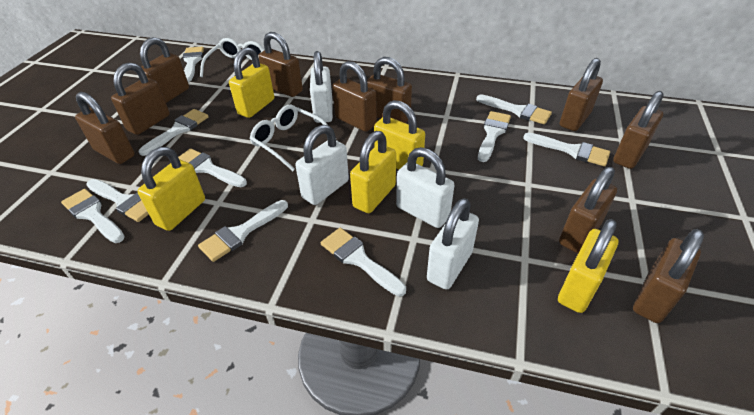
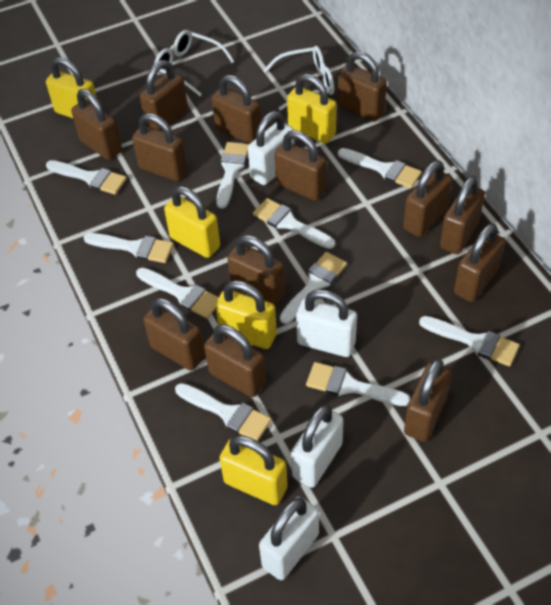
brown padlock: 10 -> 13

